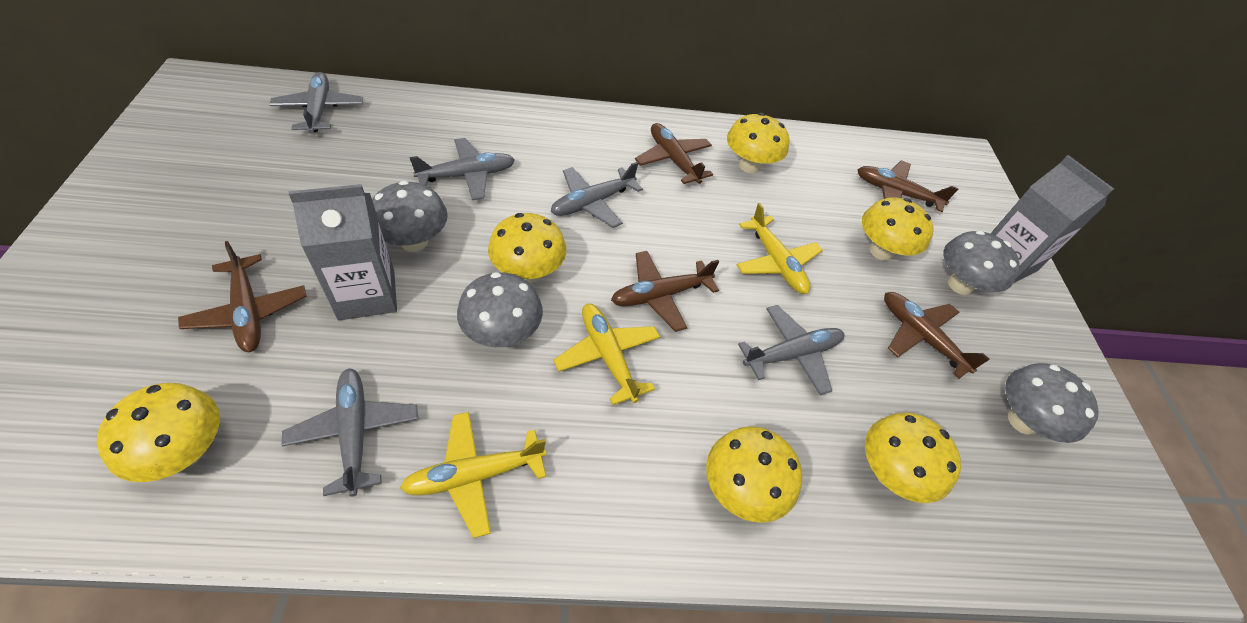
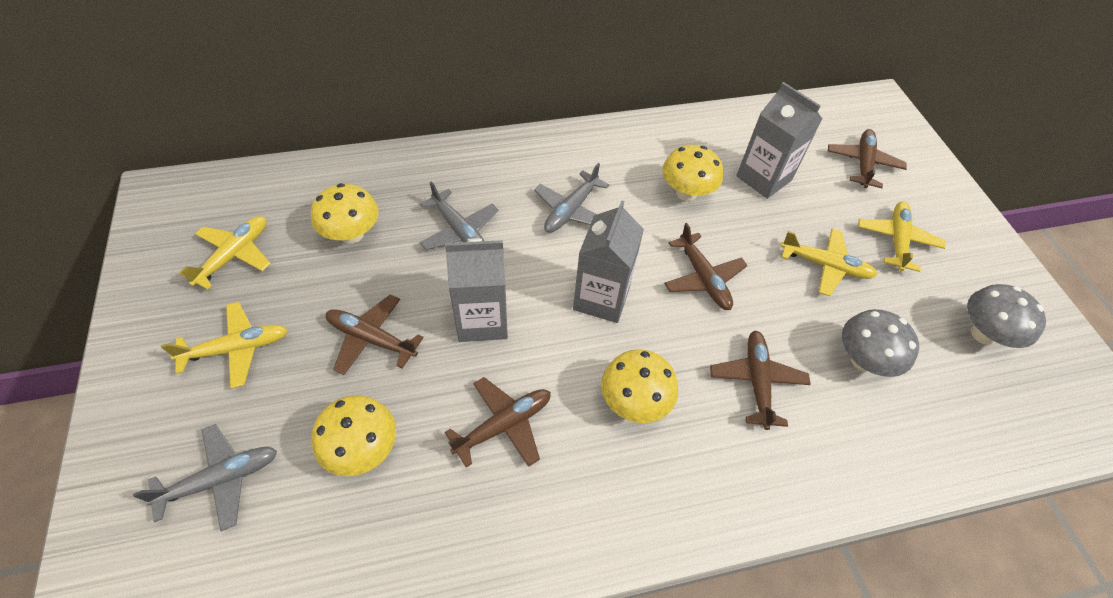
grey carton: 2 -> 3
grey mushroom: 4 -> 2
grey plane: 5 -> 3
yellow mushroom: 6 -> 4
yellow plane: 3 -> 4

